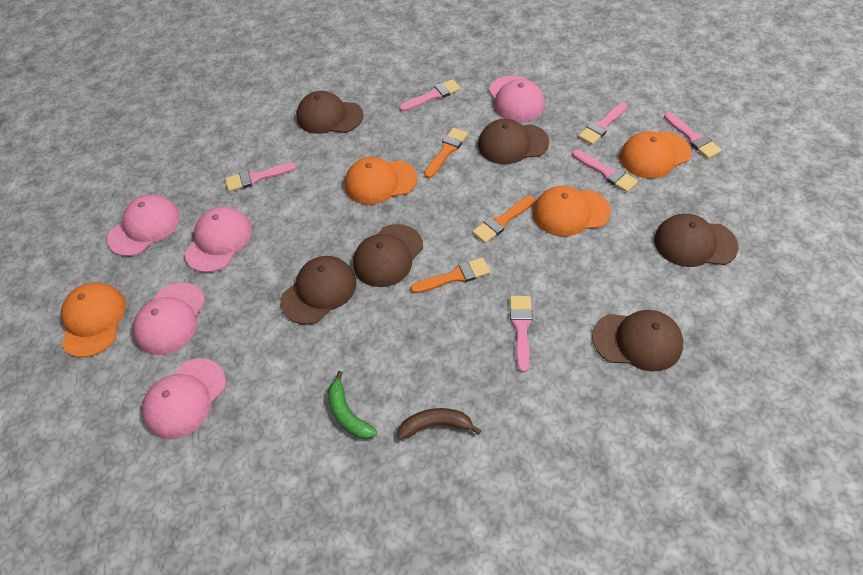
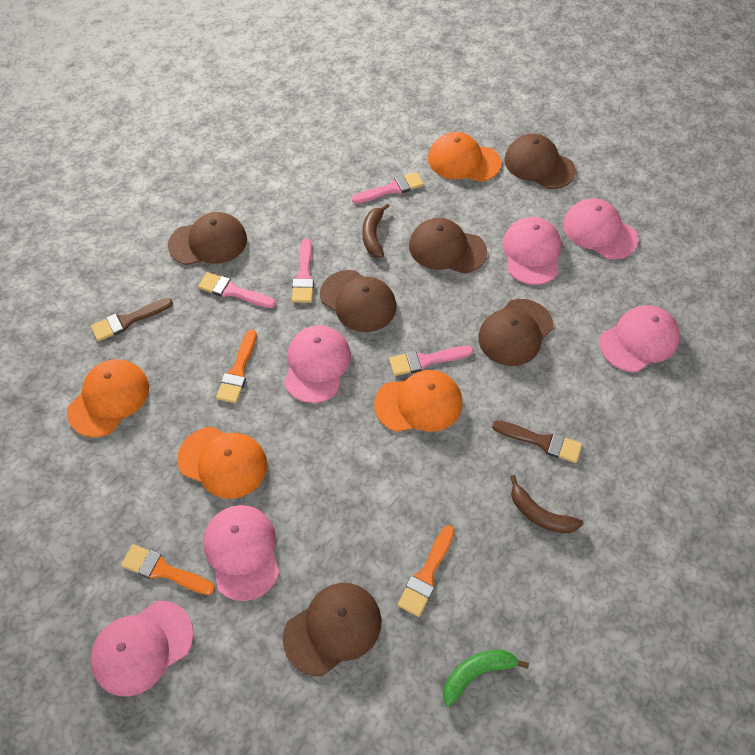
brown banana: 1 -> 2
brown brush: 0 -> 2
pink brush: 6 -> 4
pink cap: 5 -> 6

